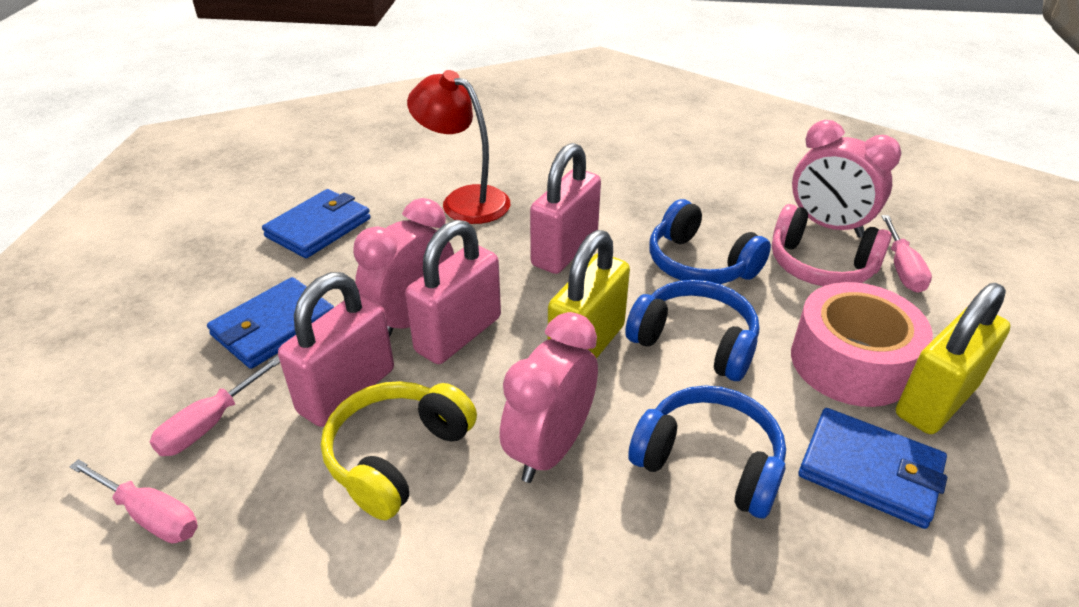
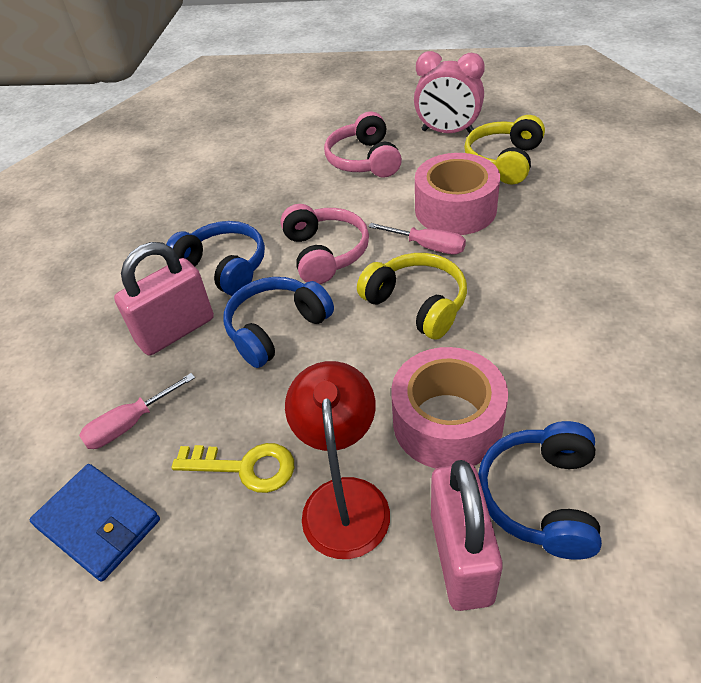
blue wallet: 3 -> 1
pink clock: 3 -> 1
pink headphones: 1 -> 2
pink padlock: 3 -> 2
pink screwdriver: 3 -> 2
pink tape: 1 -> 2
yellow headphones: 1 -> 2
yellow key: 0 -> 1
yellow padlock: 2 -> 0

